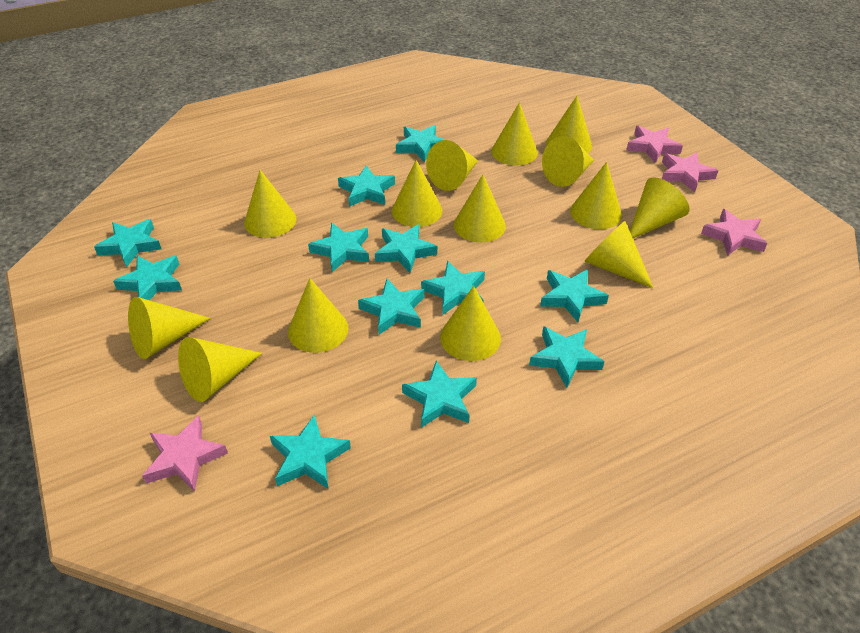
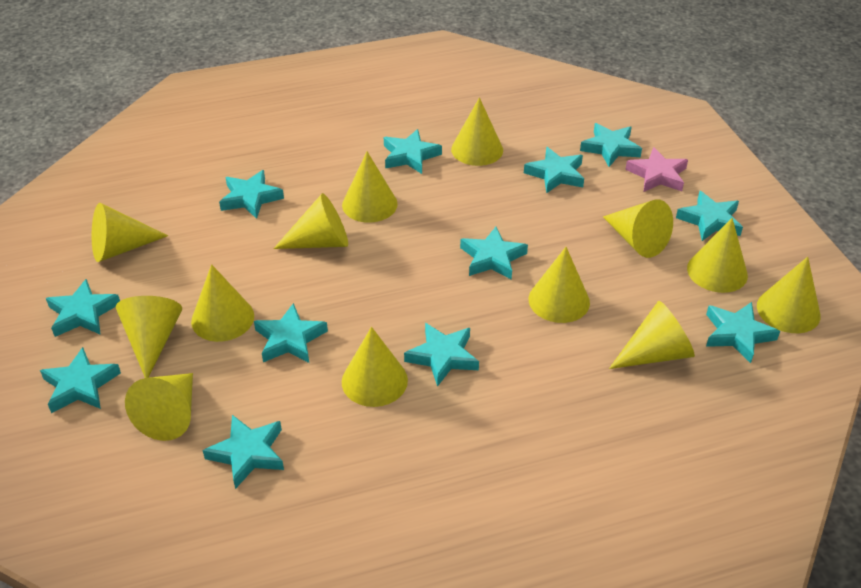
pink star: 4 -> 1
yellow cone: 14 -> 13

